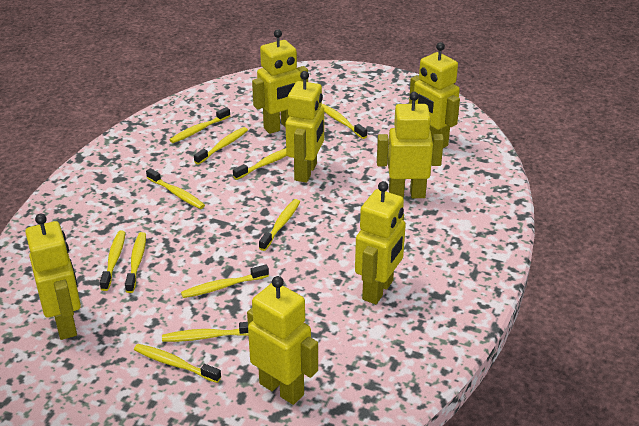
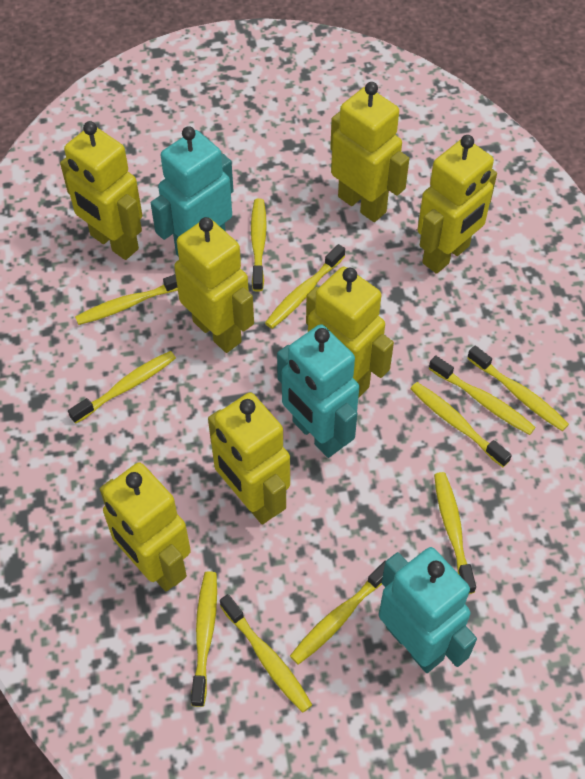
turquoise robot: 0 -> 3

